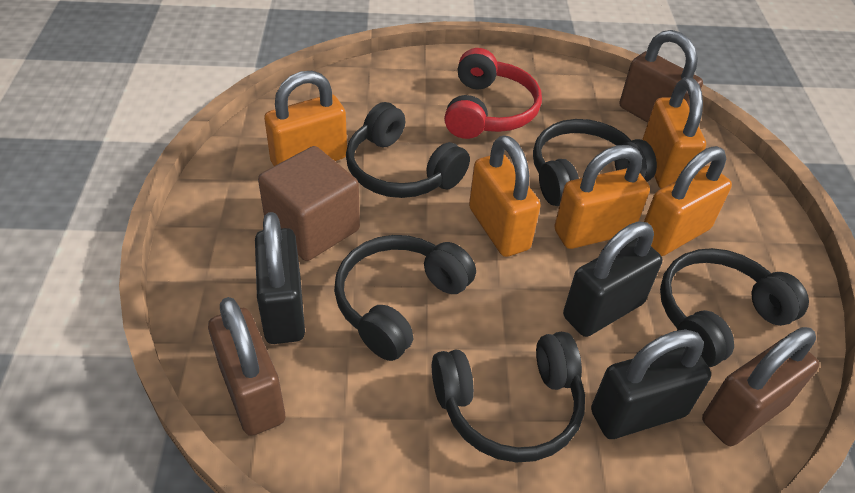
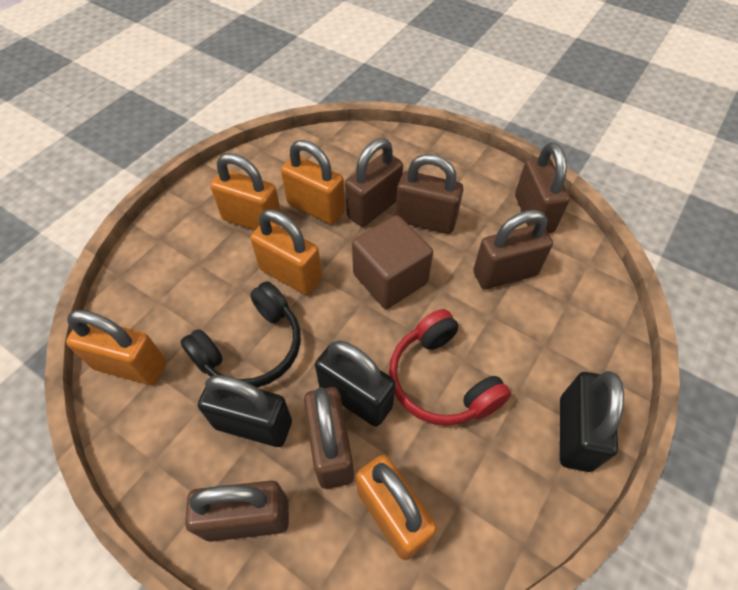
black headphones: 5 -> 1
brown padlock: 3 -> 6

